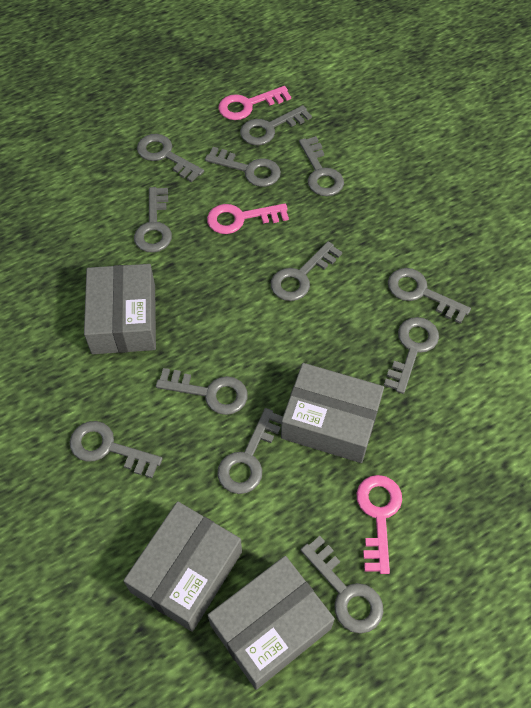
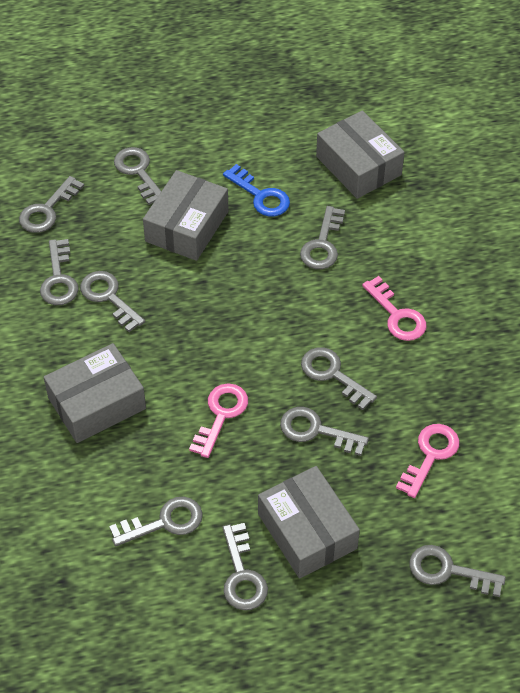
blue key: 0 -> 1
grey key: 12 -> 10

